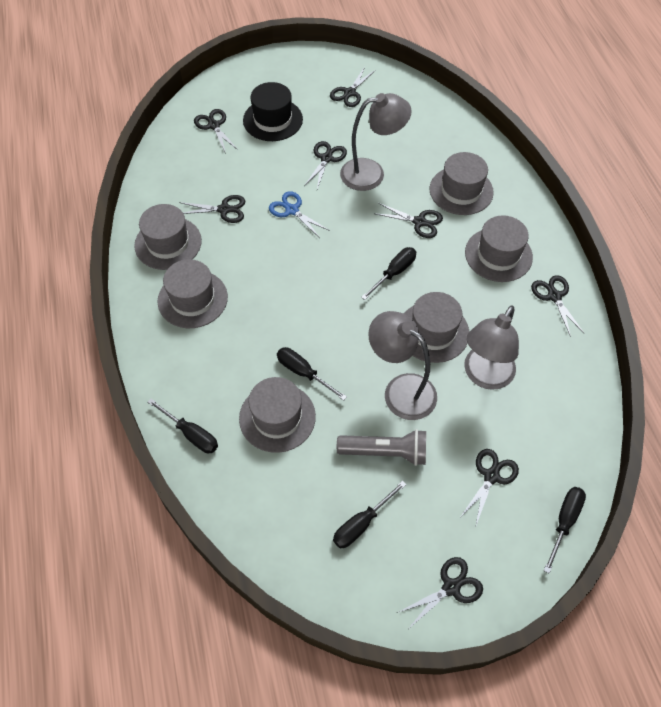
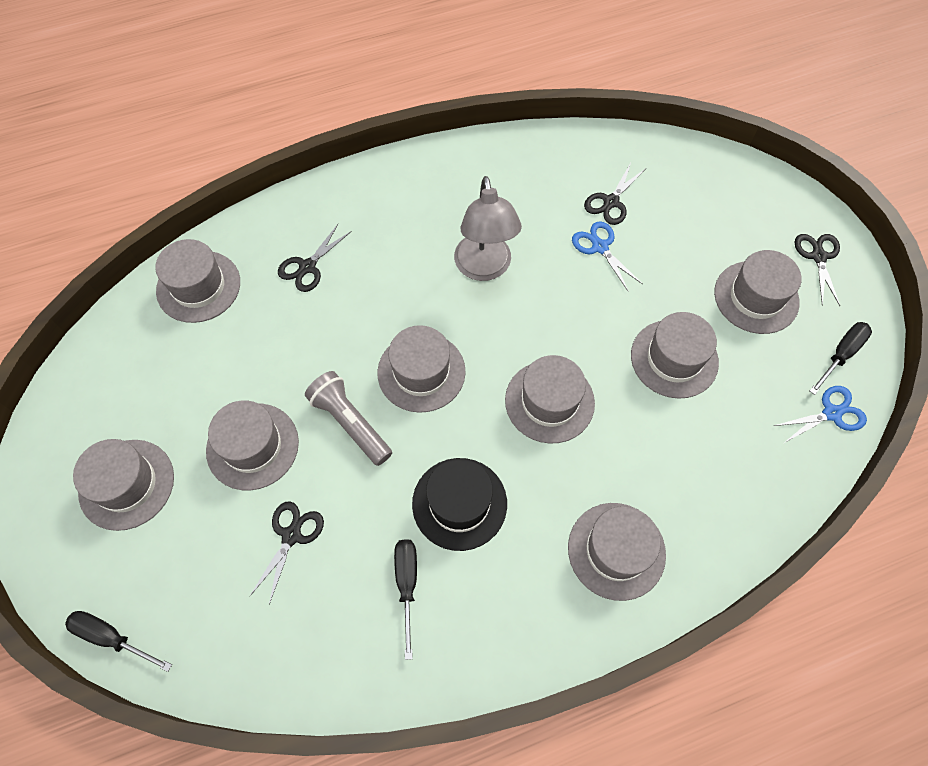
black scissors: 8 -> 4
black screwdriver: 5 -> 3
blue scissors: 1 -> 2
grey hat: 6 -> 8
grey lamp: 3 -> 1

